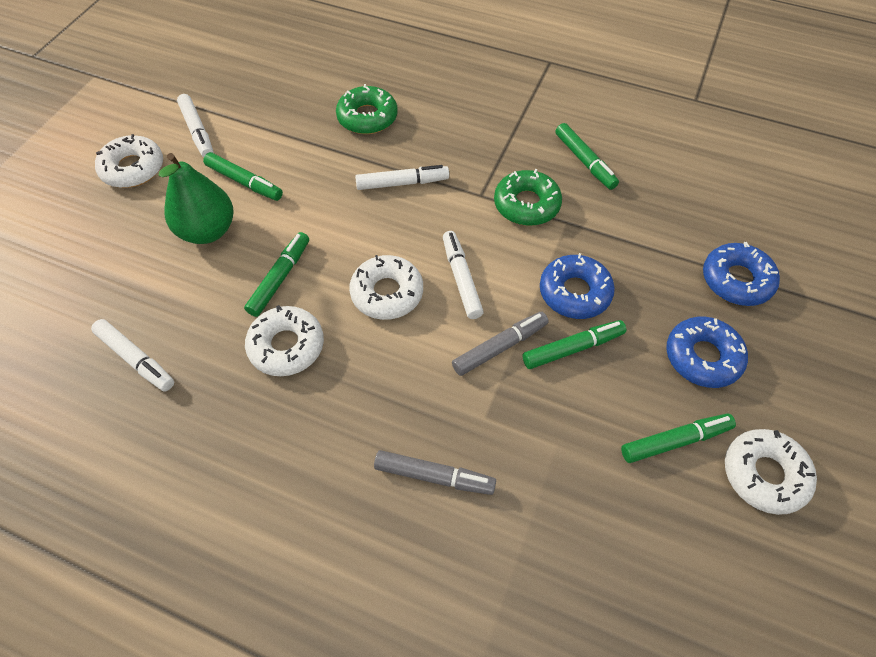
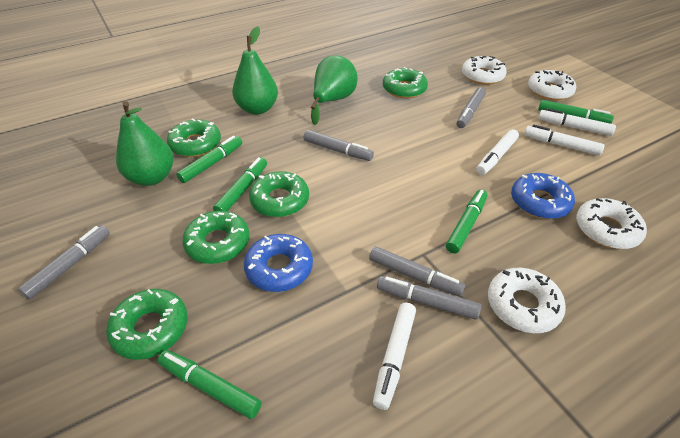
blue donut: 3 -> 2
green donut: 2 -> 5
green pear: 1 -> 3
grey marker: 2 -> 5

